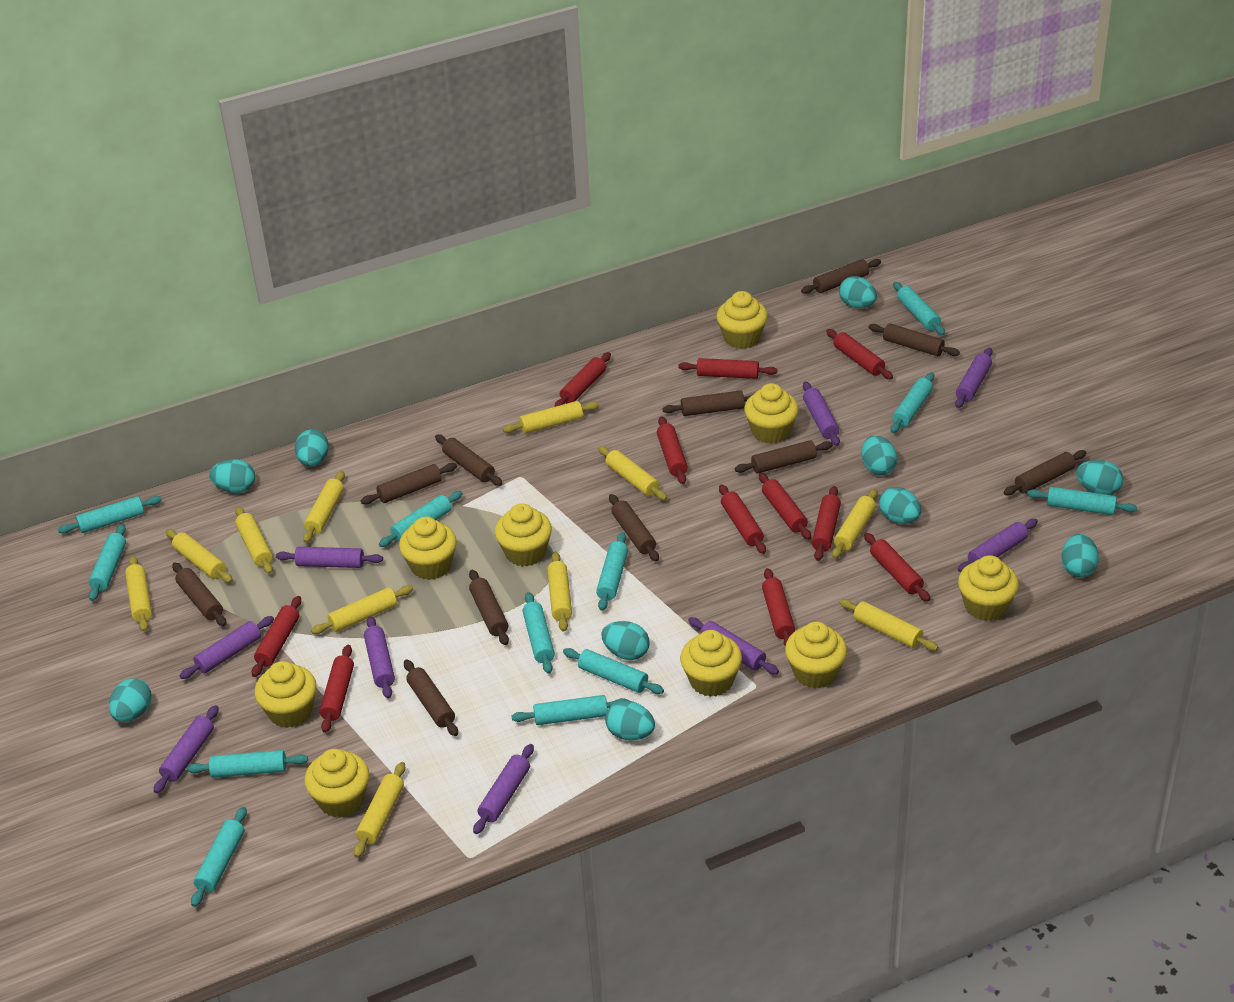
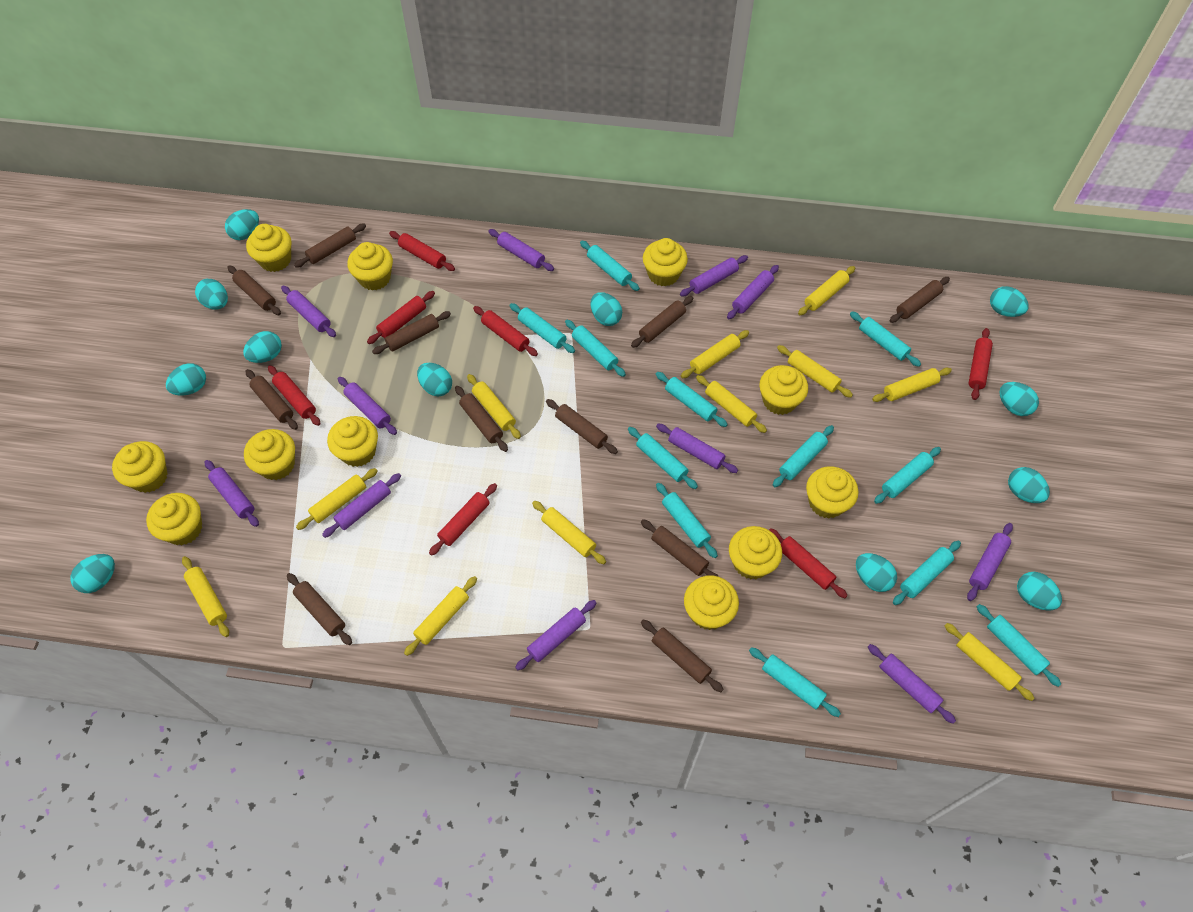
purple rolling pin: 9 -> 11
red rolling pin: 11 -> 7
turquoise egg: 10 -> 12
yellow cupcake: 9 -> 11

